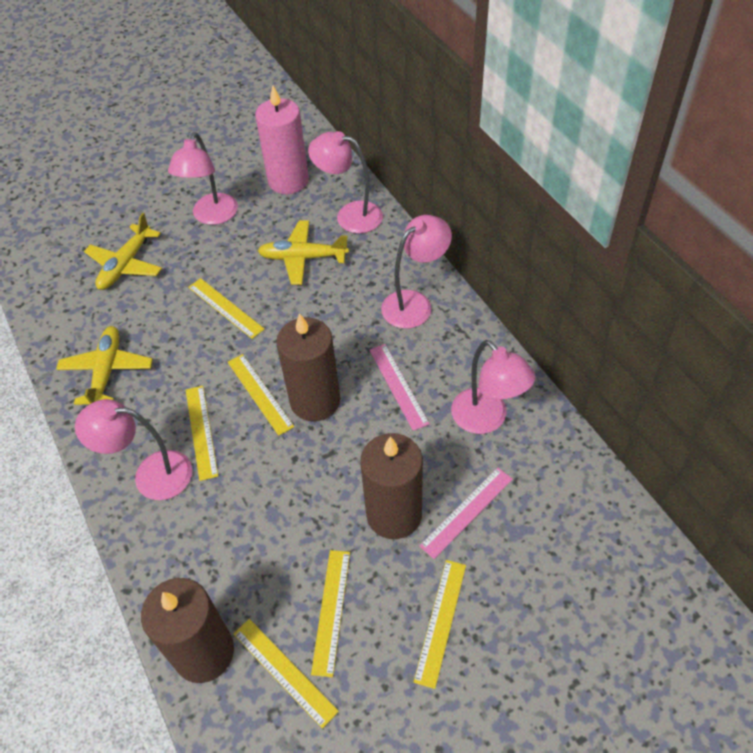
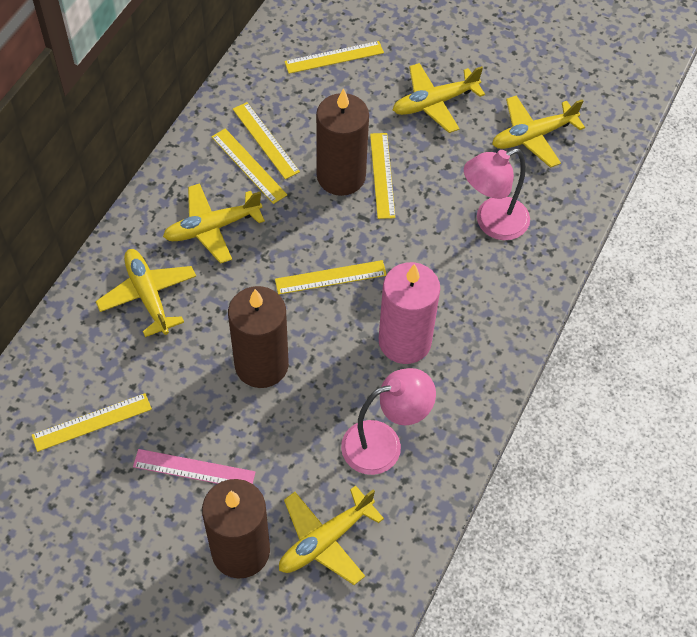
pink lamp: 5 -> 2
pink ruler: 2 -> 1
yellow plane: 3 -> 5

